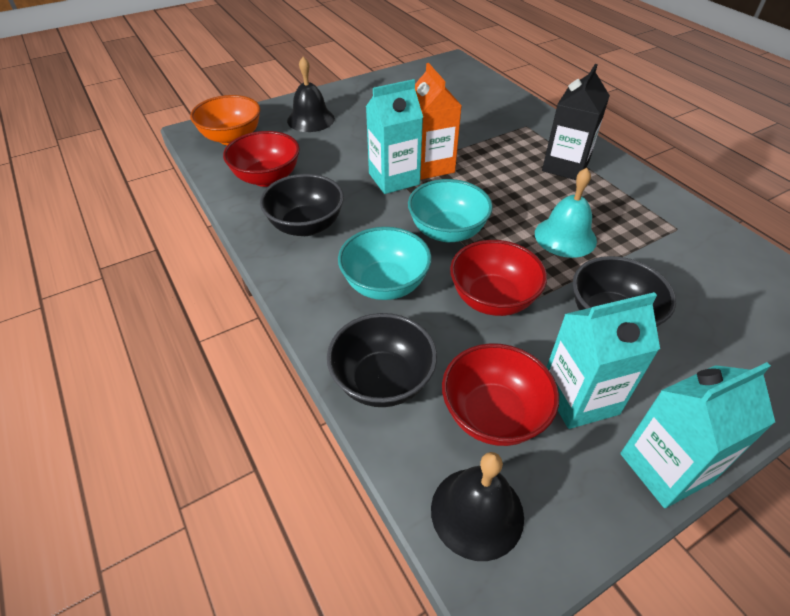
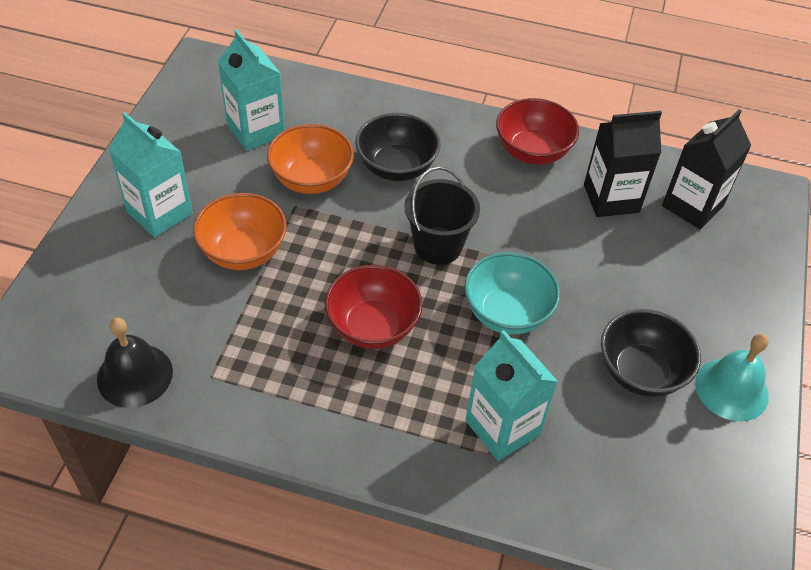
black bell: 2 -> 1
black bowl: 3 -> 2
black bucket: 0 -> 1
black carton: 1 -> 2
orange bowl: 1 -> 2
orange carton: 1 -> 0
red bowl: 3 -> 2
turquoise bowl: 2 -> 1

